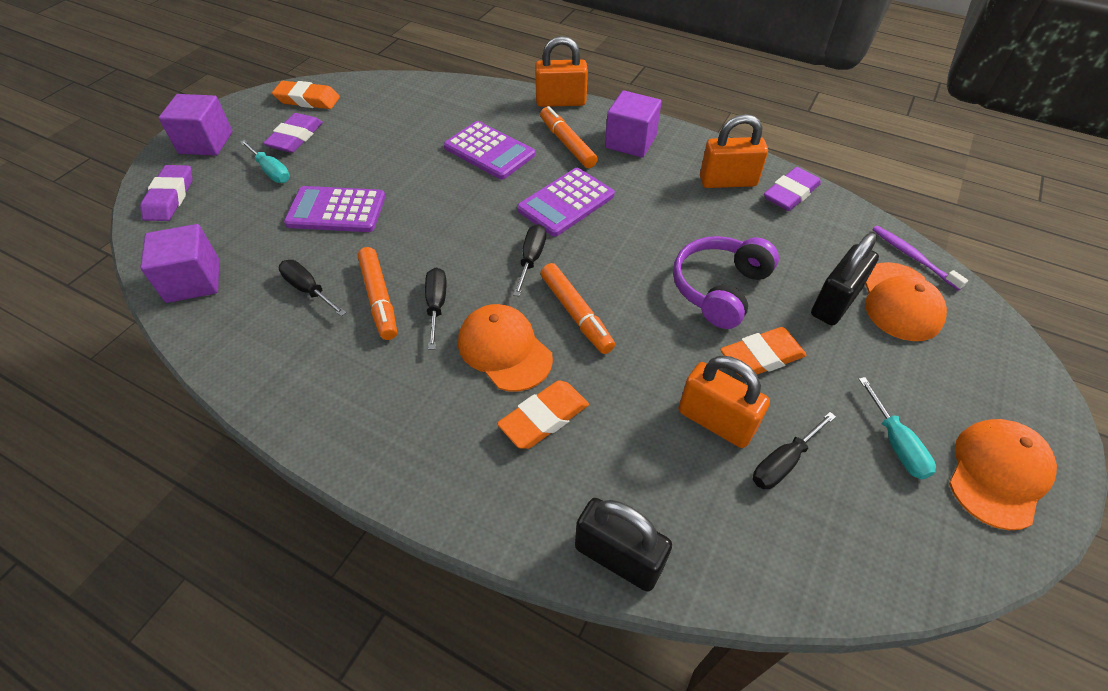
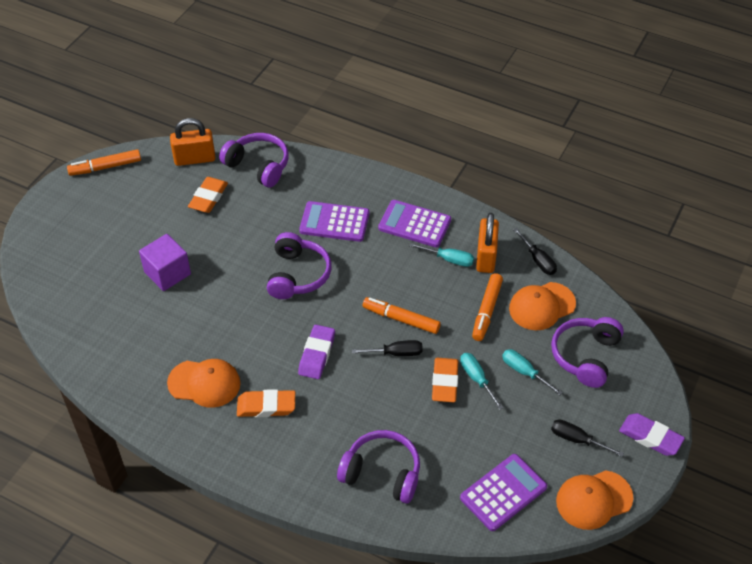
black padlock: 2 -> 0
black screwdriver: 4 -> 3
orange padlock: 3 -> 2
purple cube: 3 -> 1
purple eraser: 3 -> 2
purple headphones: 1 -> 4
purple toothbrush: 1 -> 0
turquoise screwdriver: 2 -> 3

